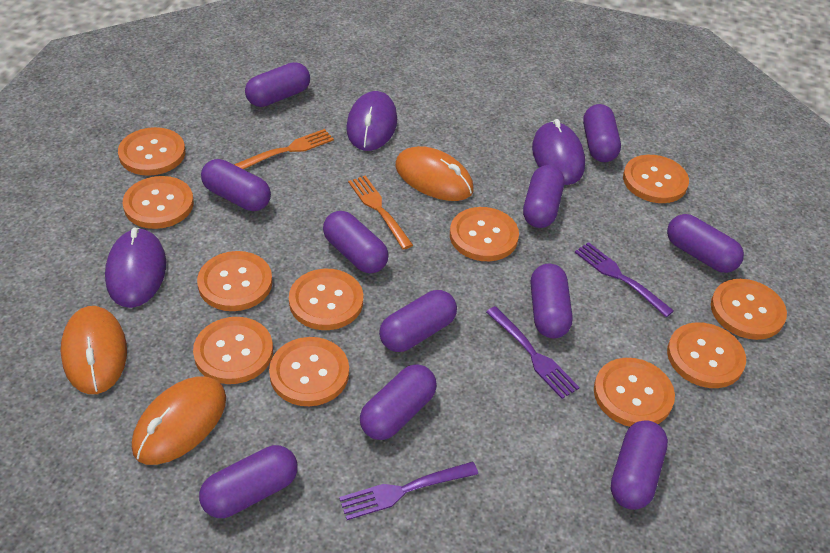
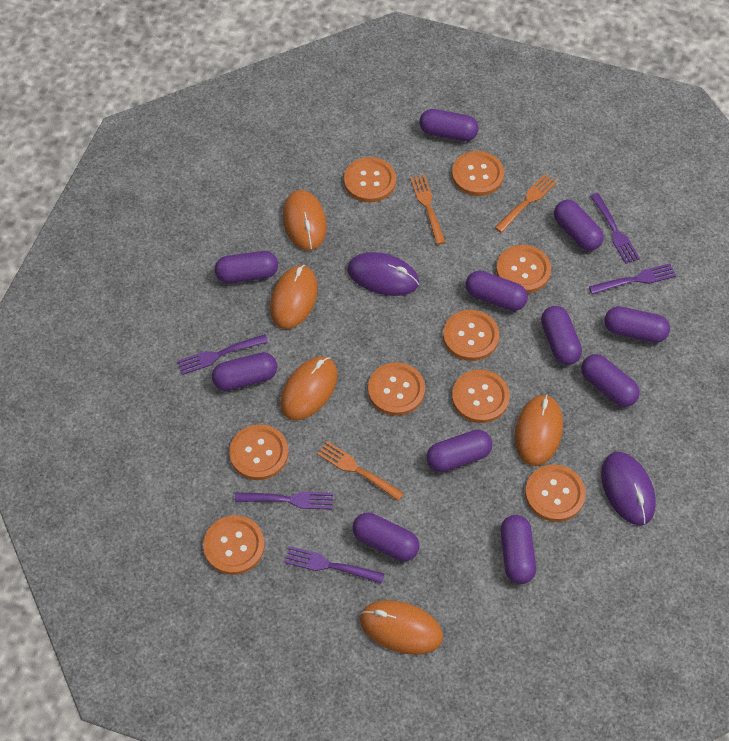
orange button: 11 -> 9
orange fork: 2 -> 3
orange mouse: 3 -> 5
purple fork: 3 -> 5
purple mouse: 3 -> 2

